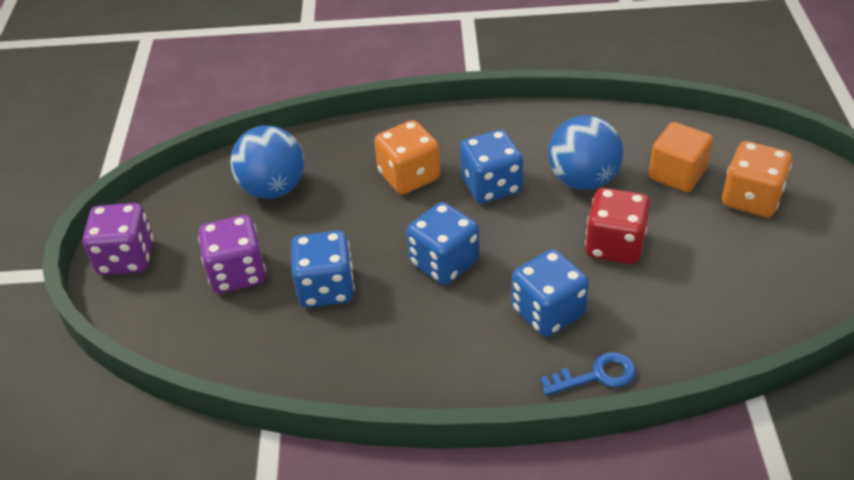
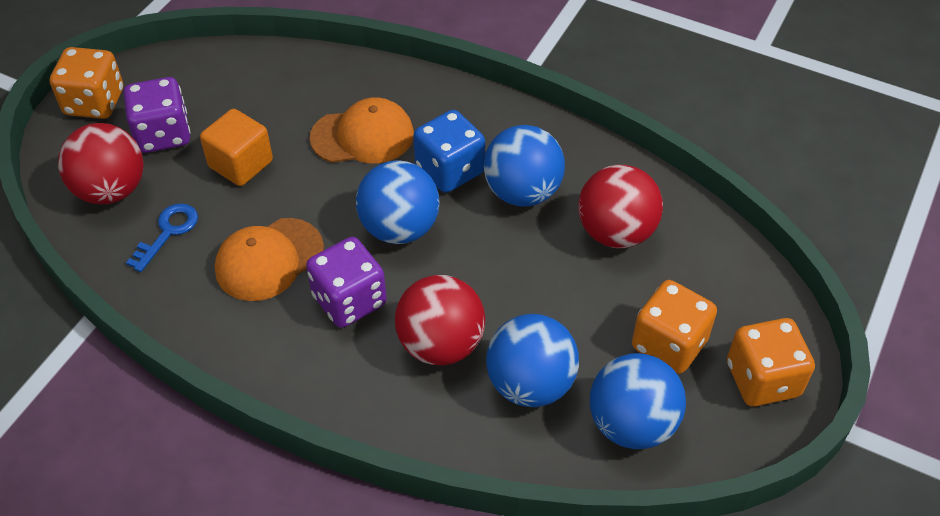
blue ball: 2 -> 4
blue dice: 4 -> 1
orange cap: 0 -> 2
orange dice: 2 -> 3
red ball: 0 -> 3
red dice: 1 -> 0

